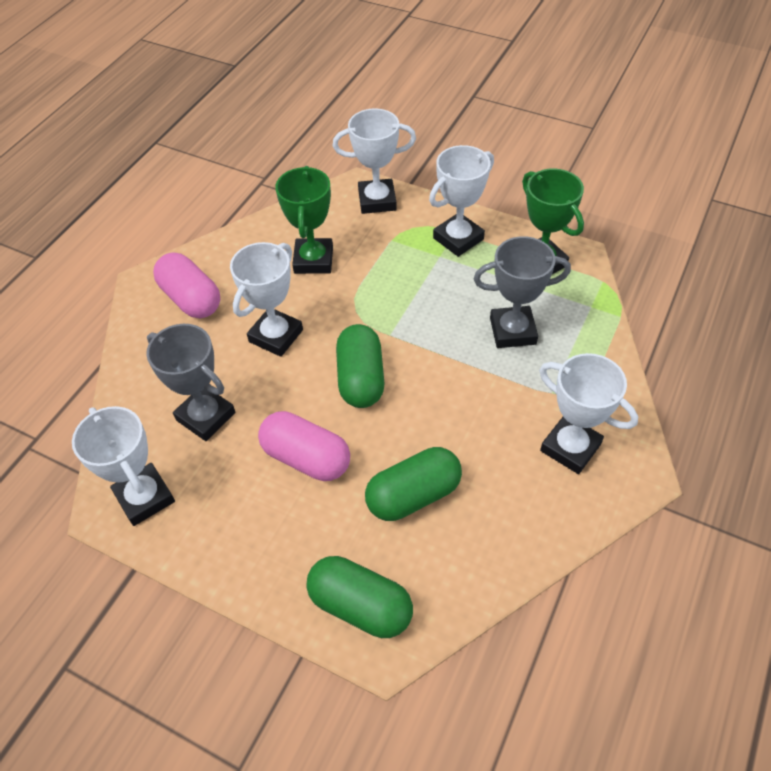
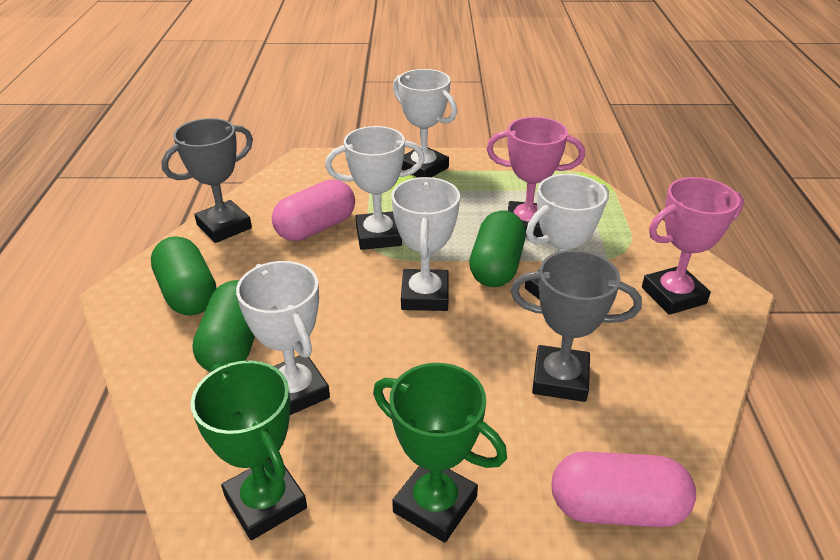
pink trophy: 0 -> 2

